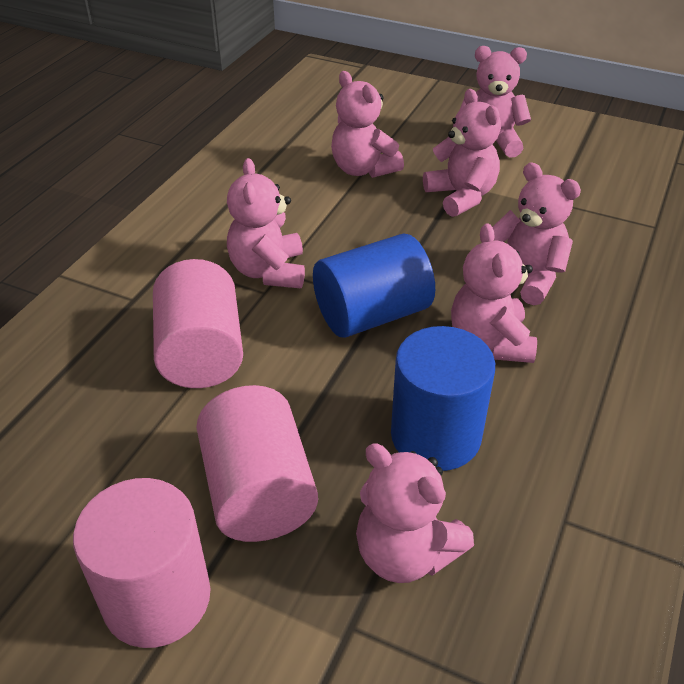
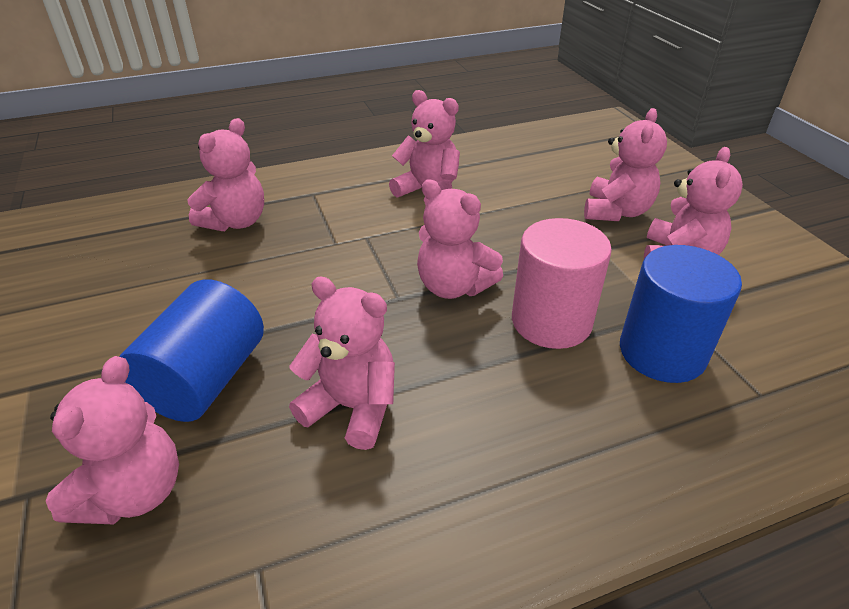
pink cylinder: 3 -> 1

